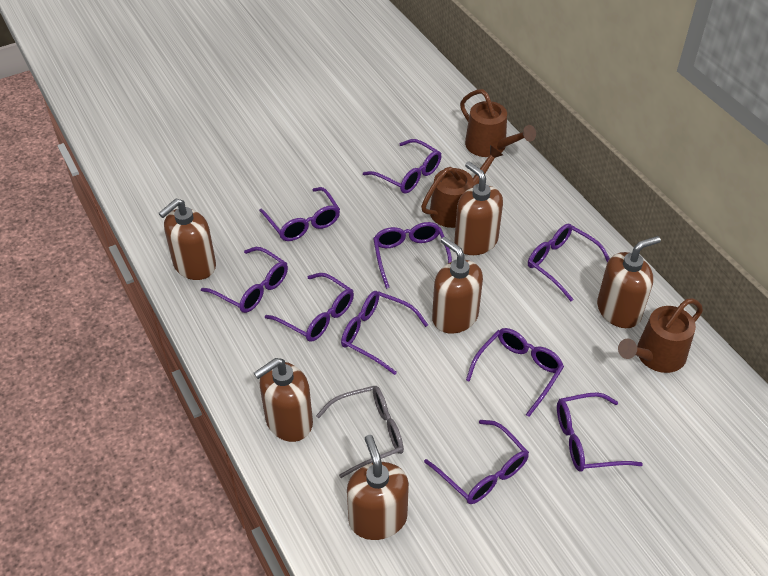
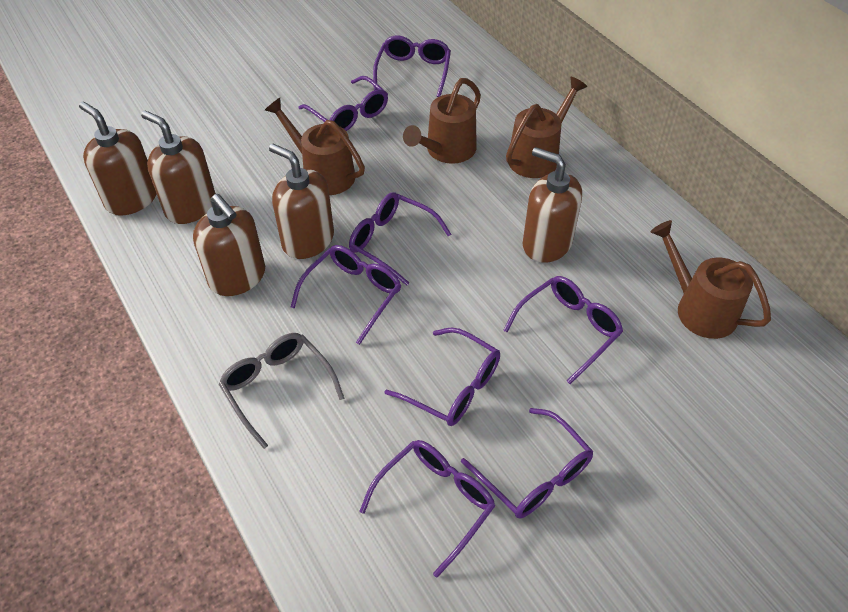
brown soap dispenser: 6 -> 5
brown watering can: 3 -> 4
purple glasses: 10 -> 8

